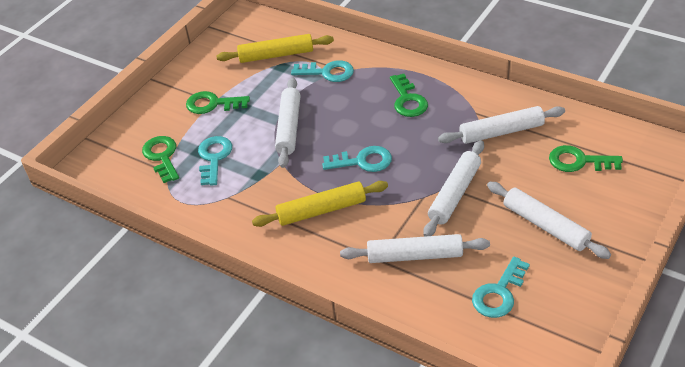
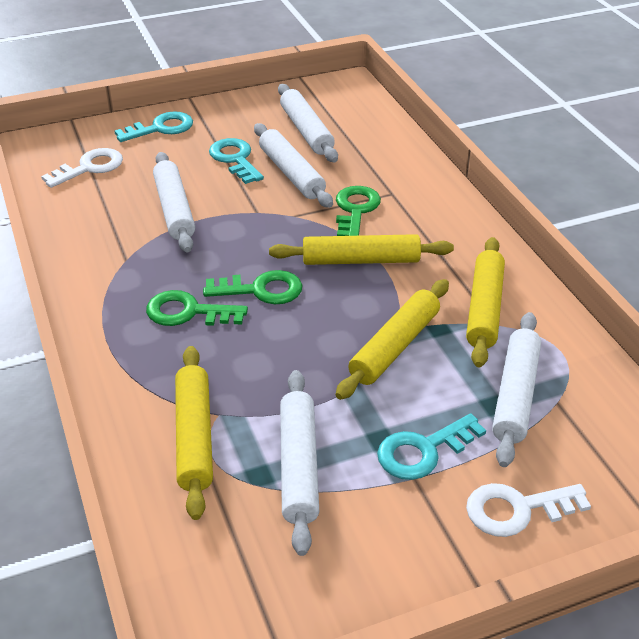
green key: 4 -> 3
turquoise key: 4 -> 3
white key: 0 -> 2
yellow rolling pin: 2 -> 4

